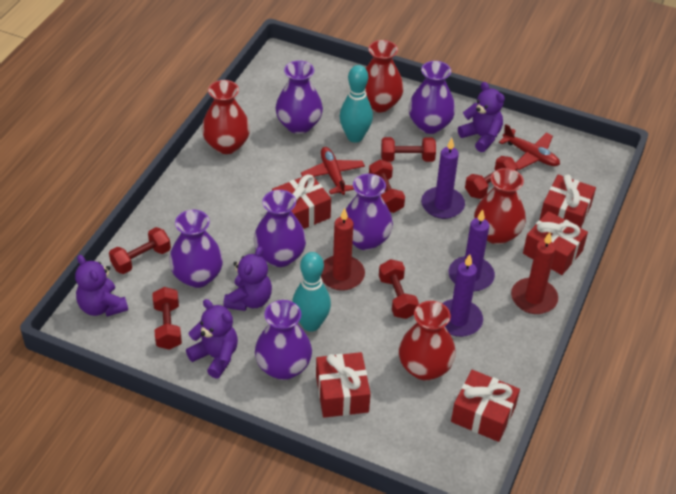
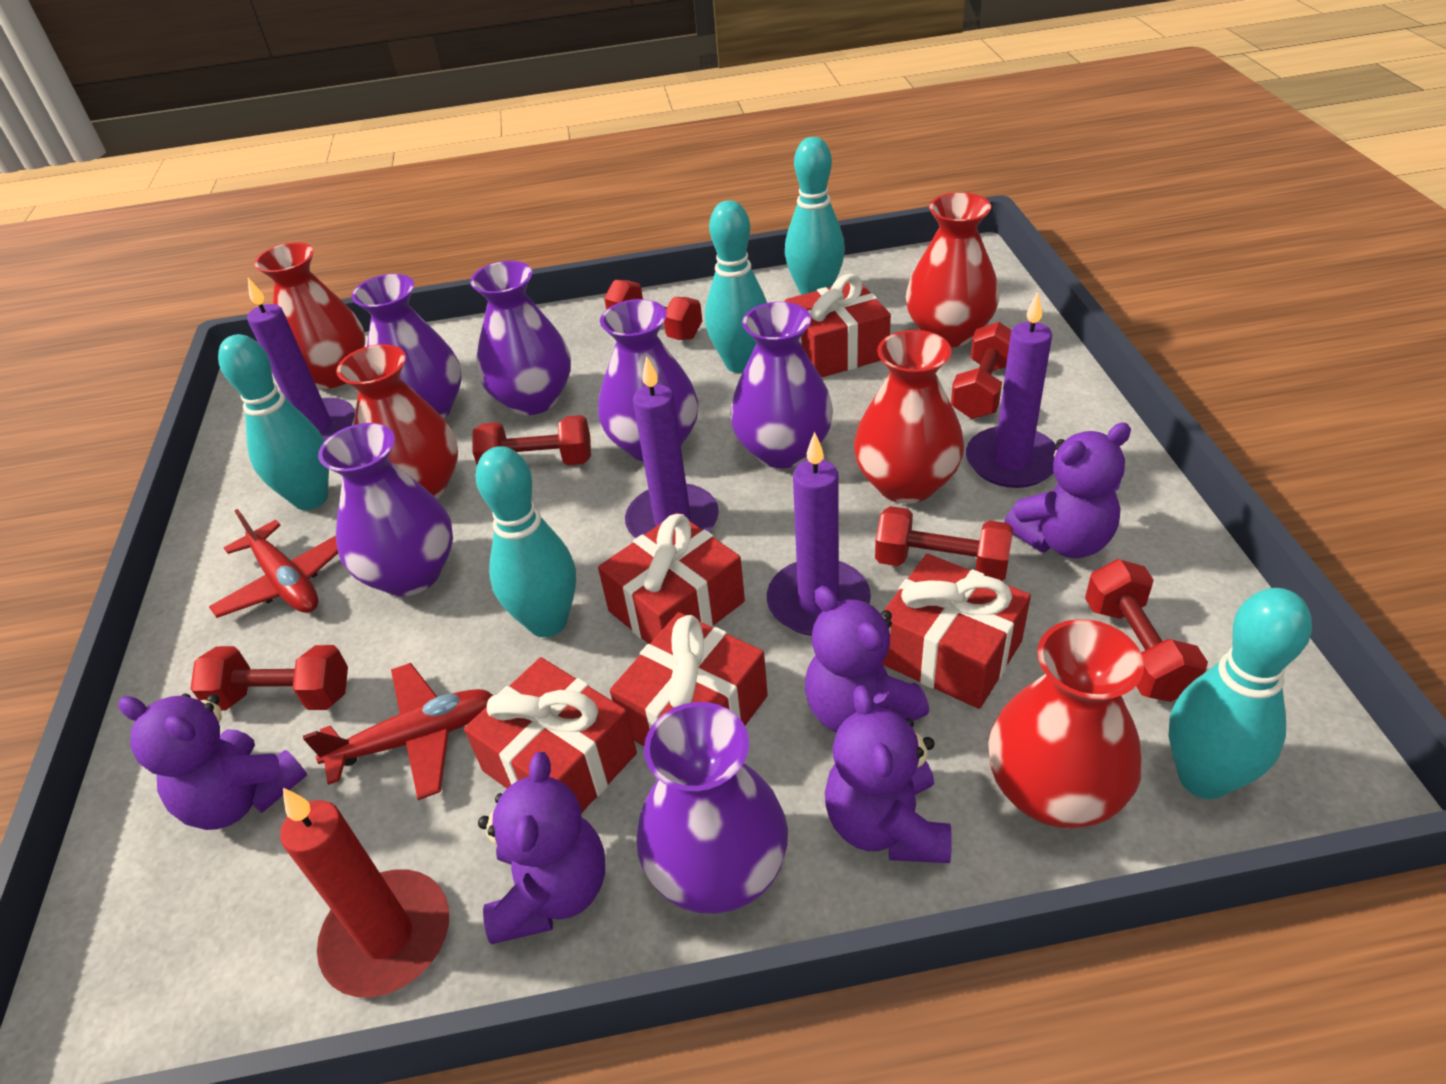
purple candle: 3 -> 4
purple teddy bear: 4 -> 5
red candle: 2 -> 1
red vase: 4 -> 5
turquoise bowling pin: 2 -> 5

